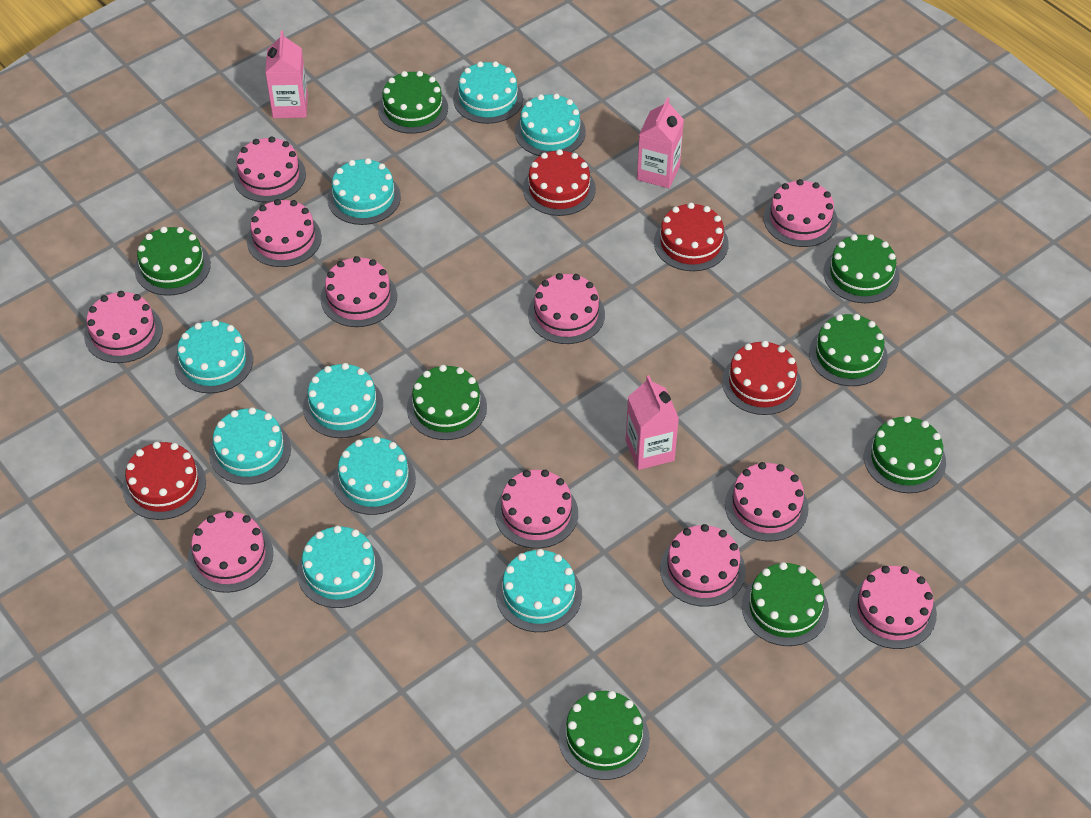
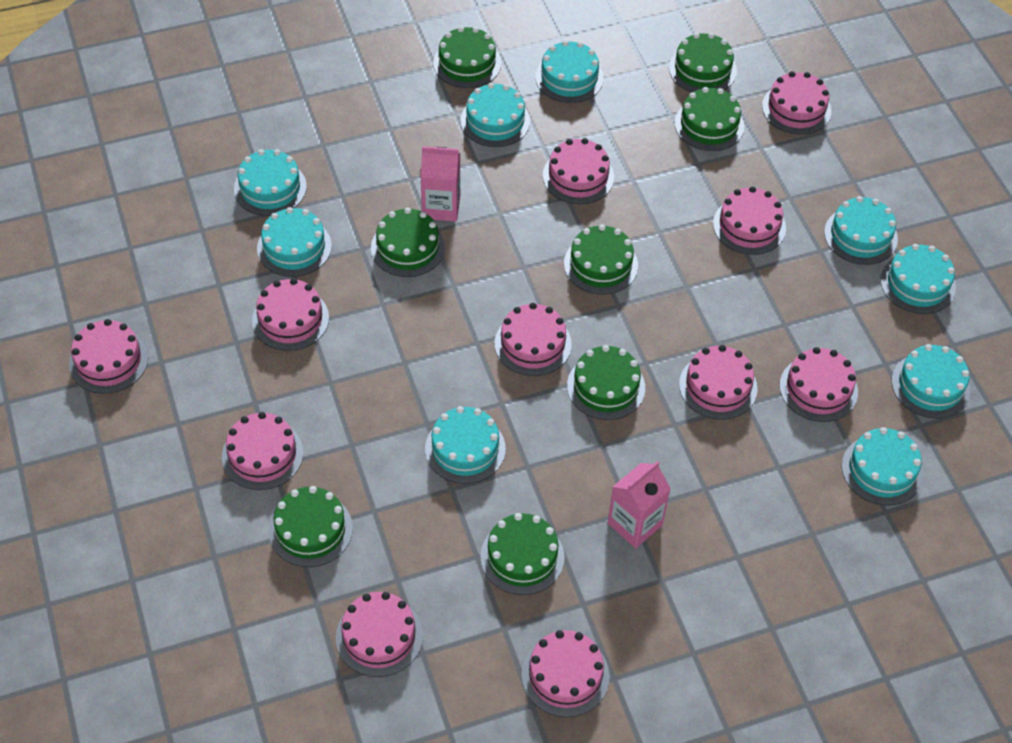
pink carton: 3 -> 2
red cake: 4 -> 0

